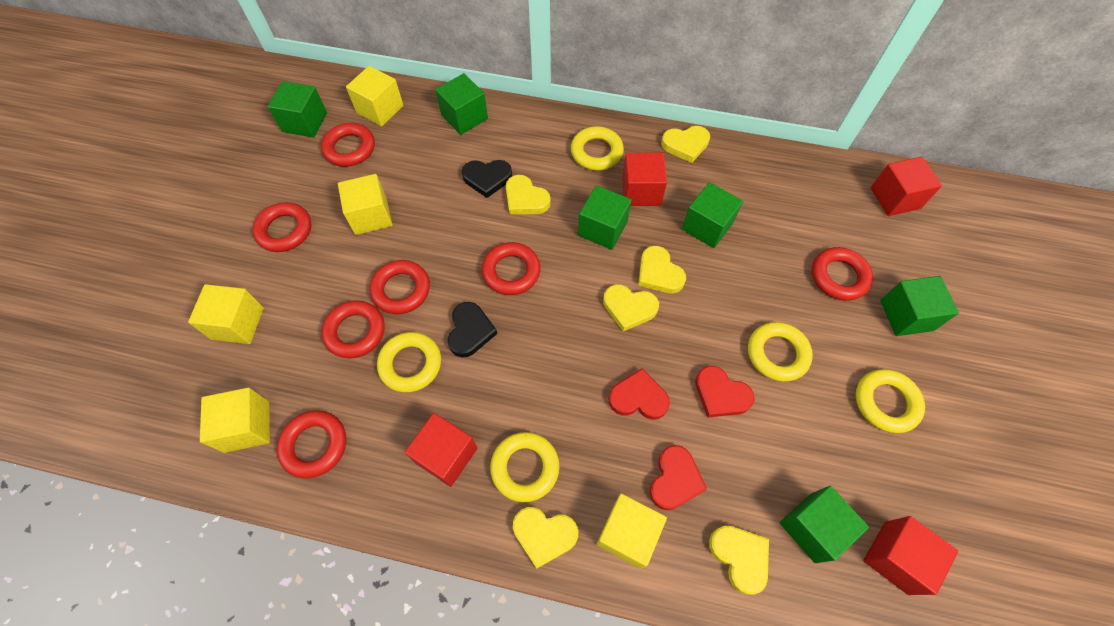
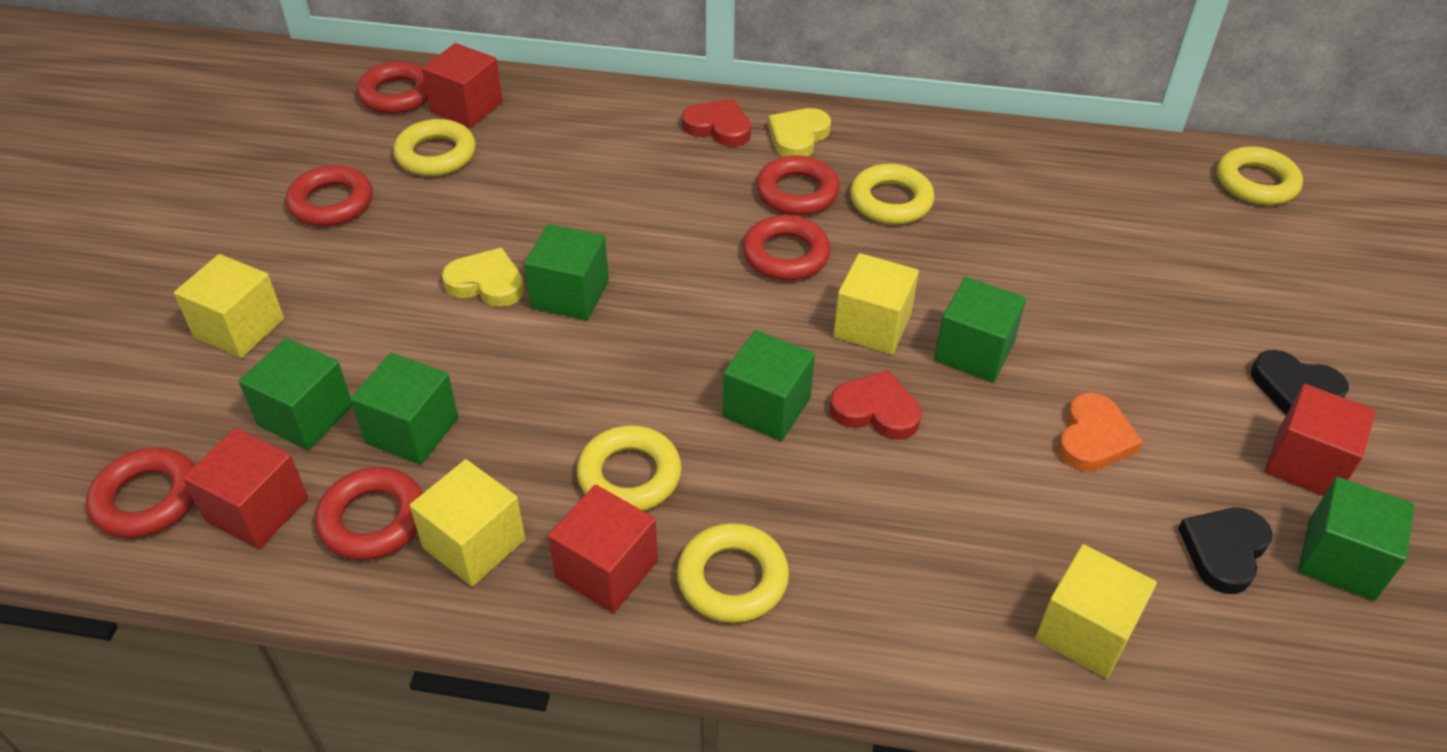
orange heart: 0 -> 1
red heart: 3 -> 2
red ring: 7 -> 6
yellow cube: 5 -> 4
yellow heart: 6 -> 2

